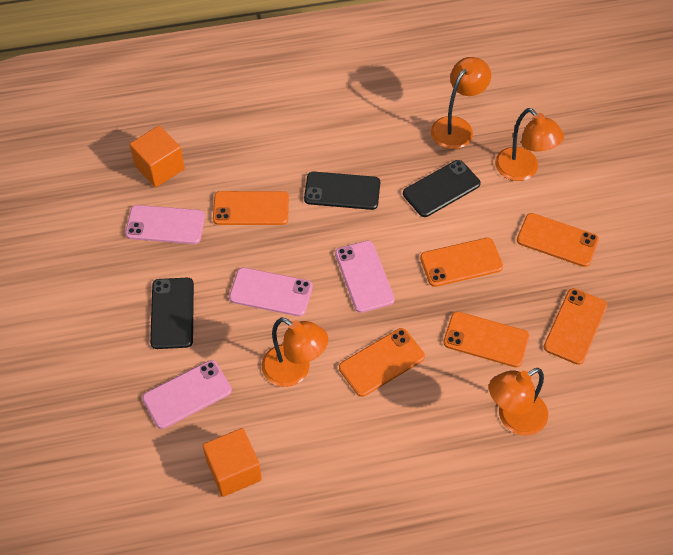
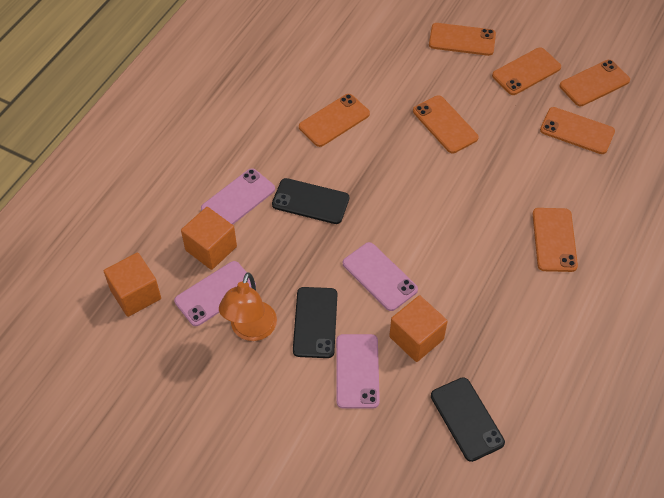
orange cube: 2 -> 3
orange lamp: 4 -> 1
orange phone: 6 -> 7

